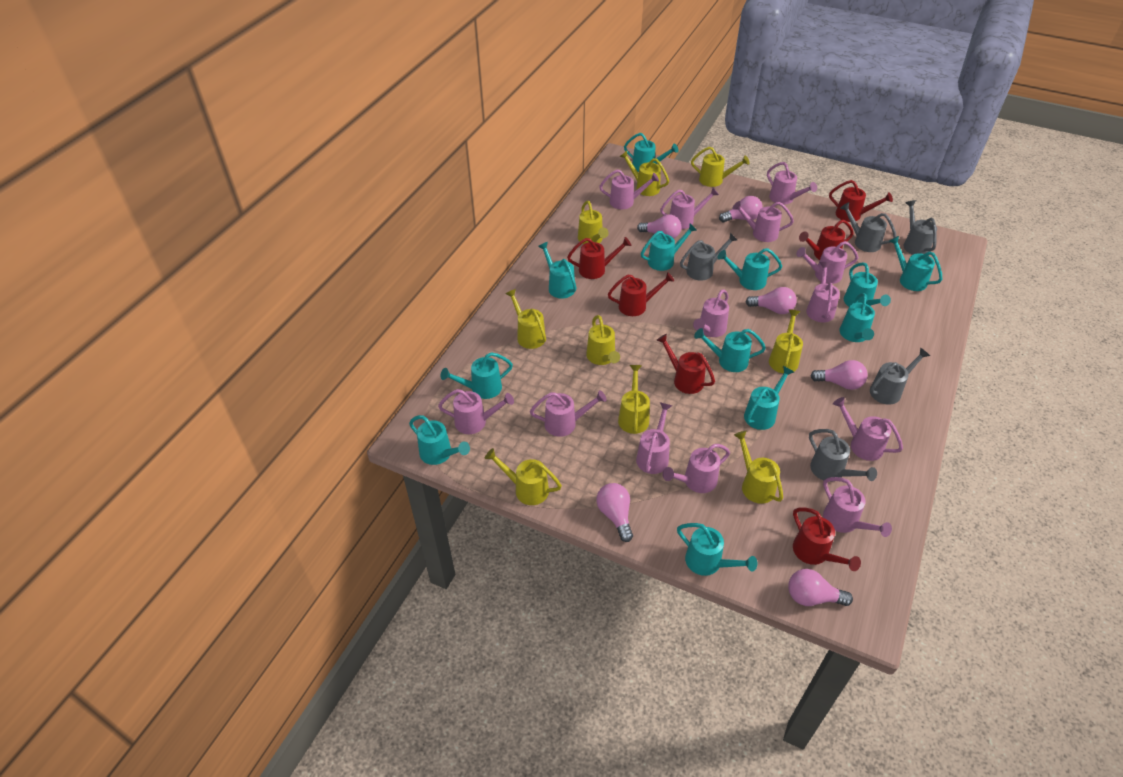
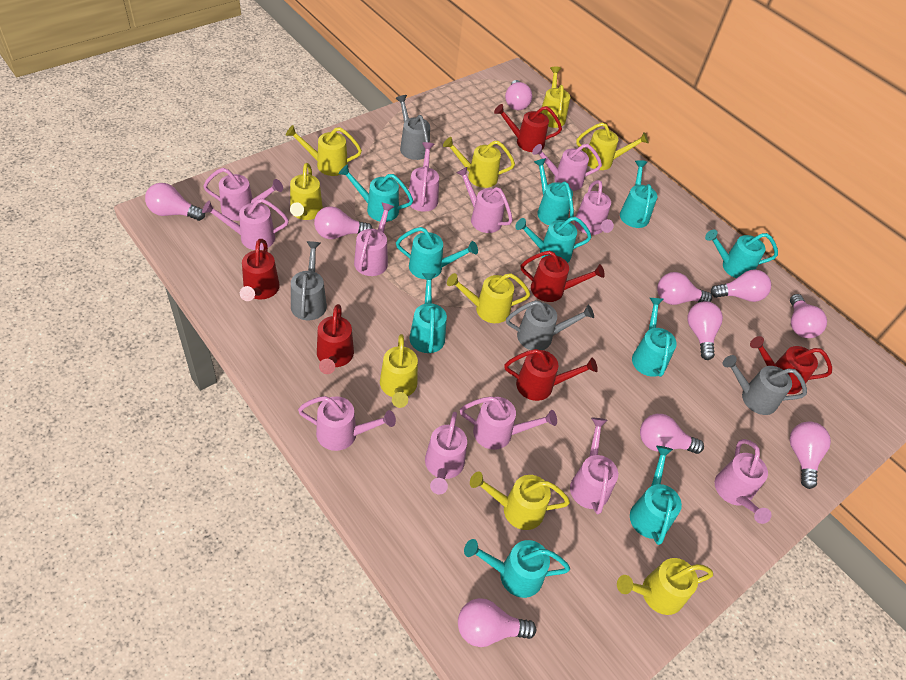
grey watering can: 5 -> 4
pink light bulb: 6 -> 10
pink watering can: 13 -> 12
turquoise watering can: 12 -> 10

